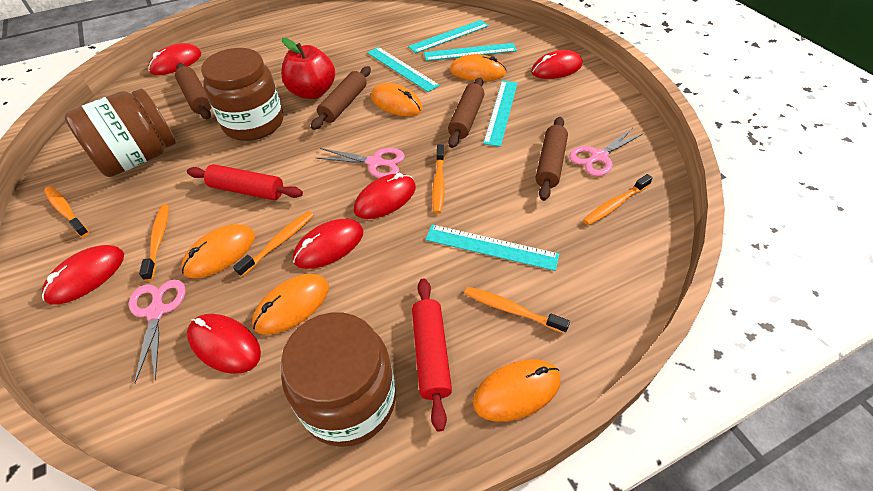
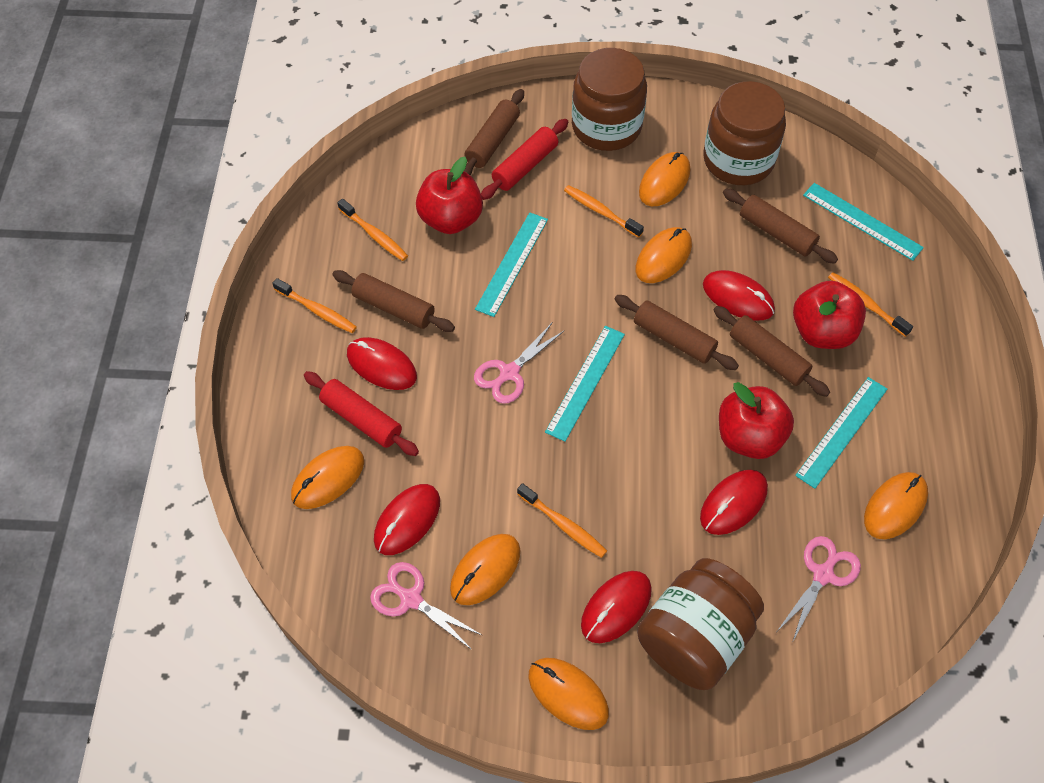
brown rolling pin: 4 -> 5
orange mouse: 5 -> 6
orange toothbrush: 6 -> 5
red apple: 1 -> 3
red mouse: 6 -> 5
turquoise ruler: 5 -> 4

